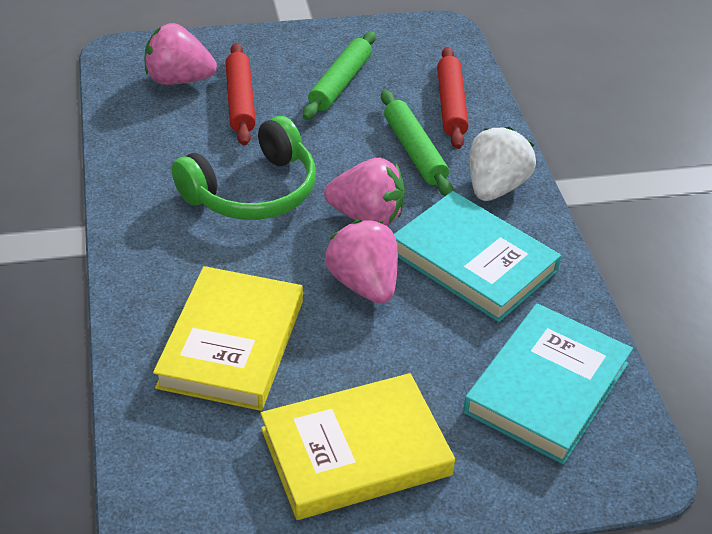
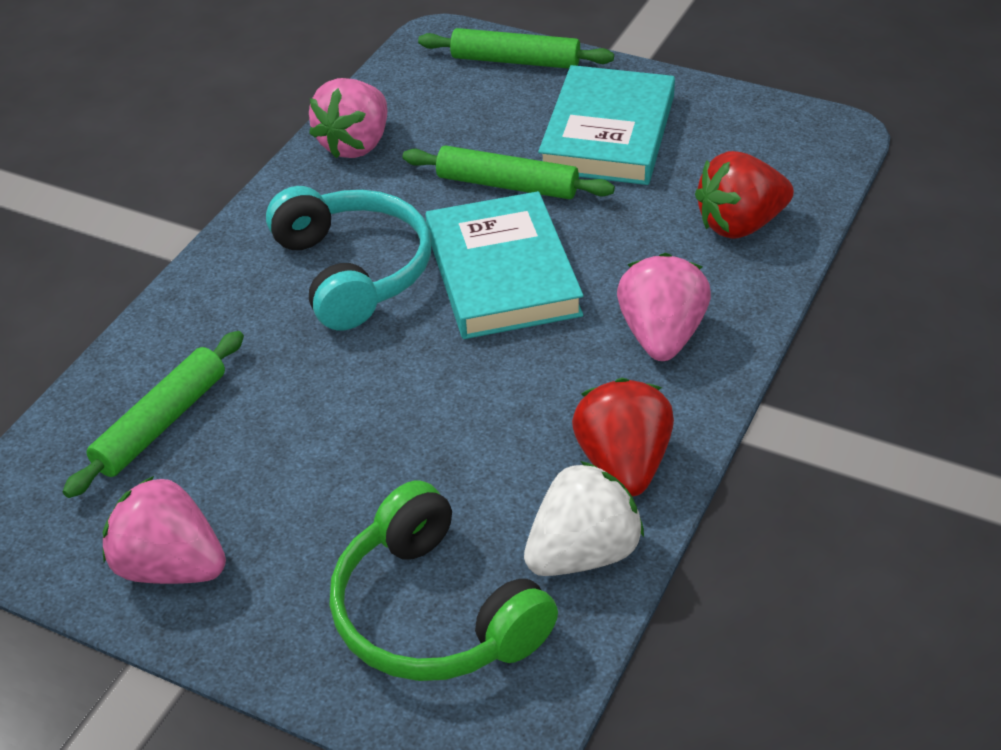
green rolling pin: 2 -> 3
red rolling pin: 2 -> 0
red strawberry: 0 -> 2
turquoise headphones: 0 -> 1
yellow book: 2 -> 0

